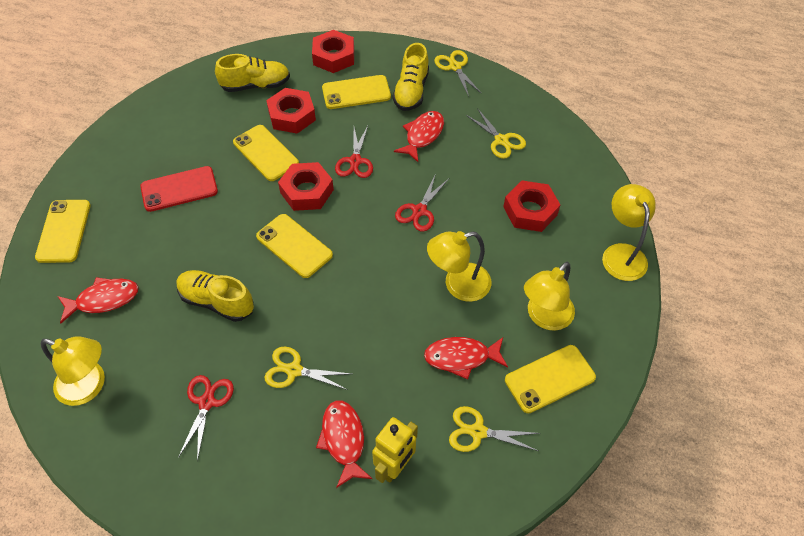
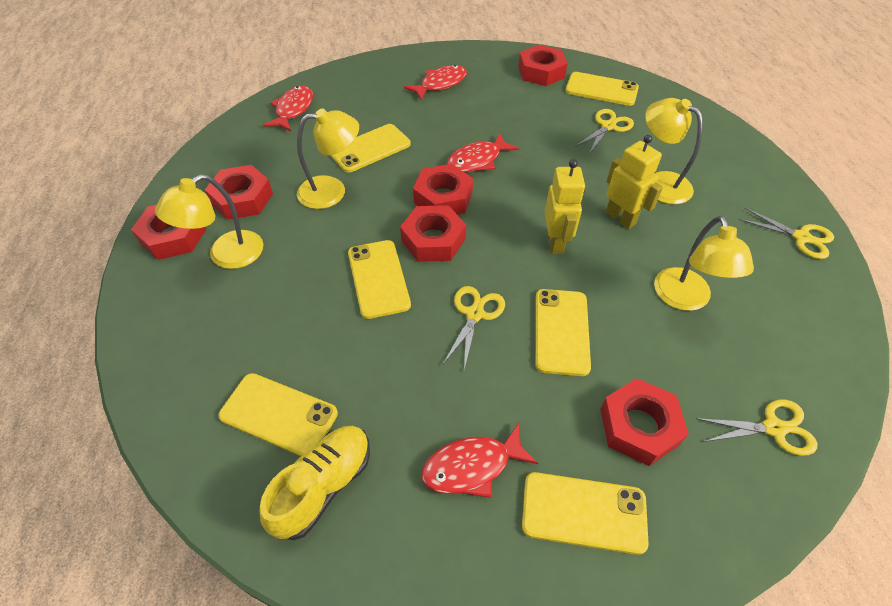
red nut: 4 -> 6
red phone: 1 -> 0
red scissors: 3 -> 0
yellow phone: 5 -> 6
yellow robot: 1 -> 2
yellow shoe: 3 -> 1

